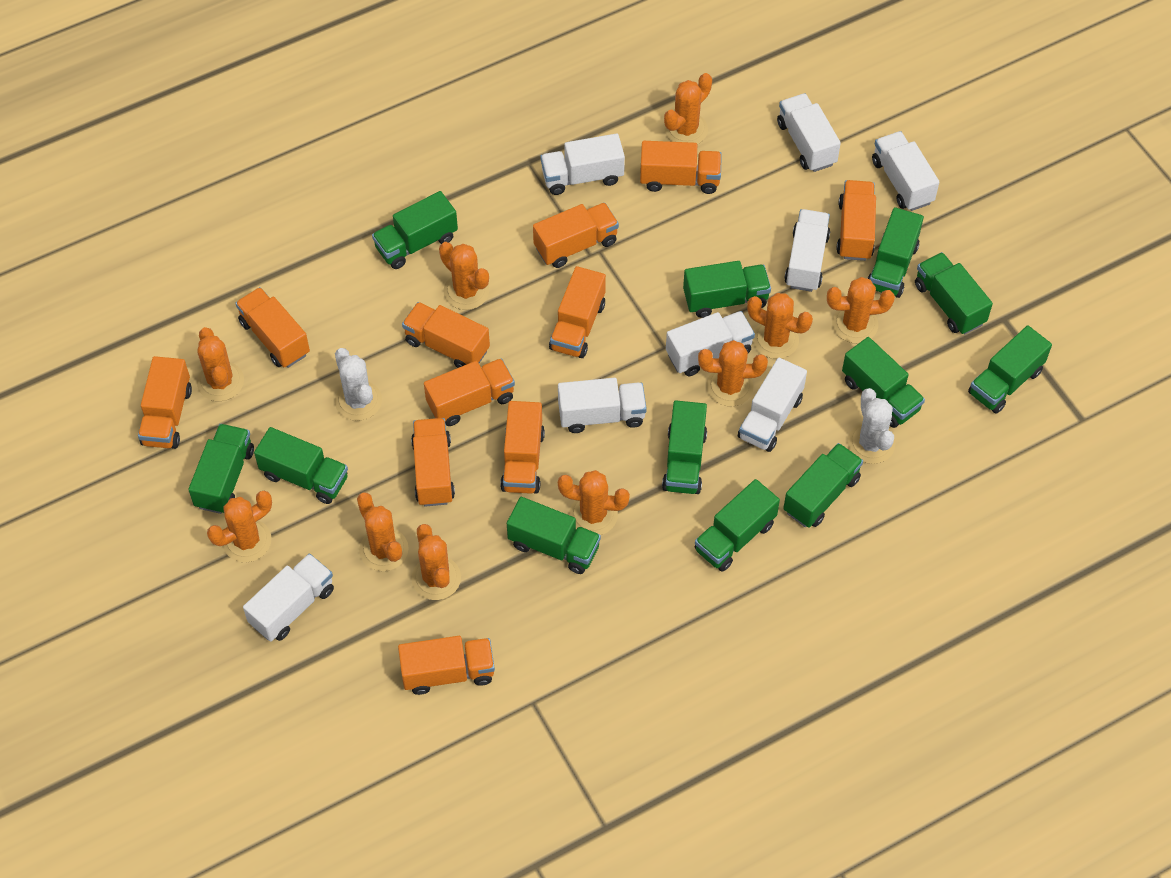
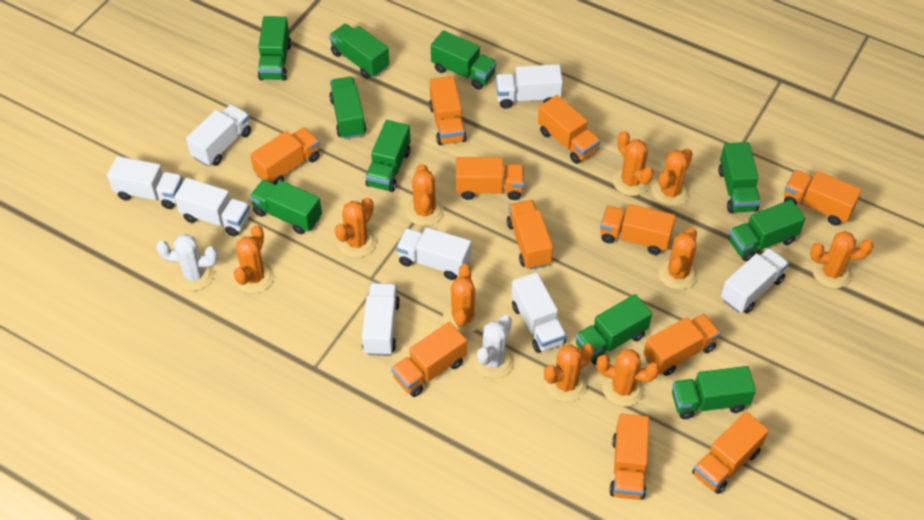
green truck: 12 -> 10

